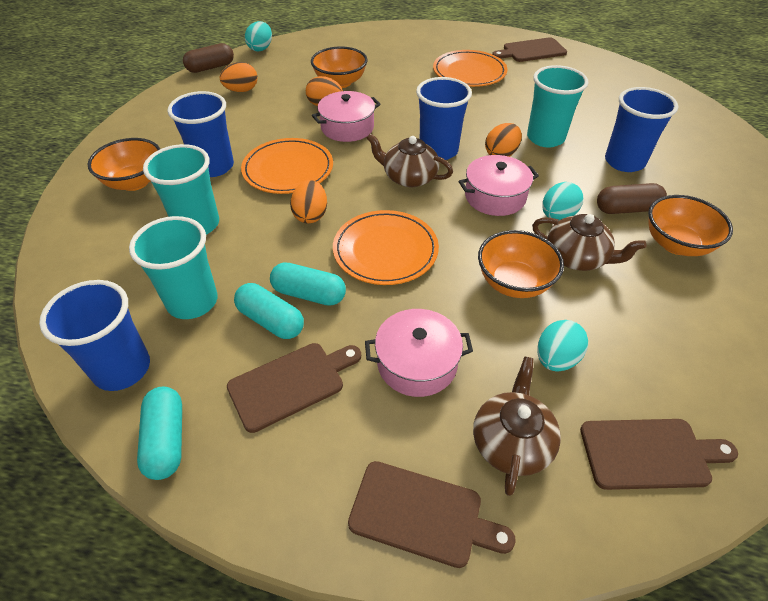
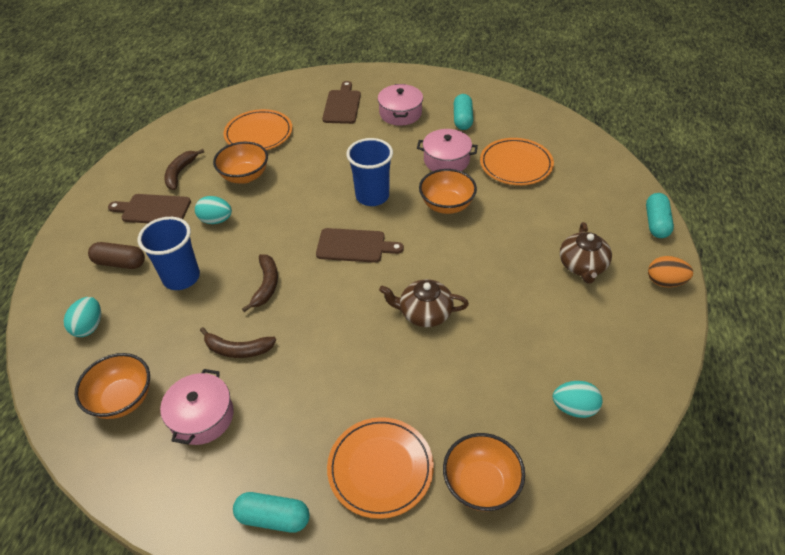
blue cup: 4 -> 2
brown banana: 0 -> 3
brown capsule: 2 -> 1
brown cutting board: 4 -> 3
brown teapot: 3 -> 2
orange egg: 4 -> 1
turquoise cup: 3 -> 0

